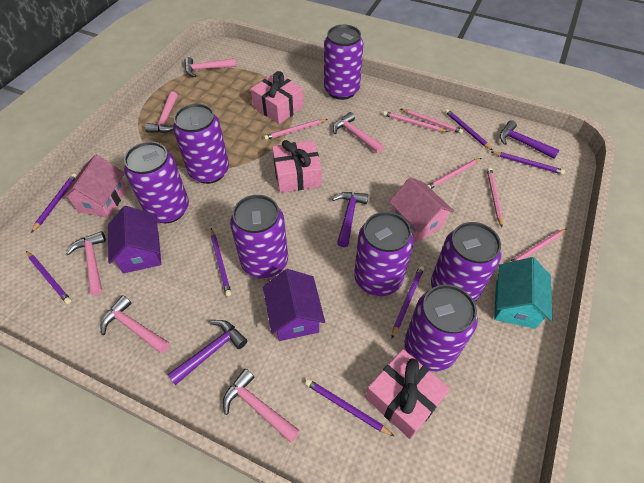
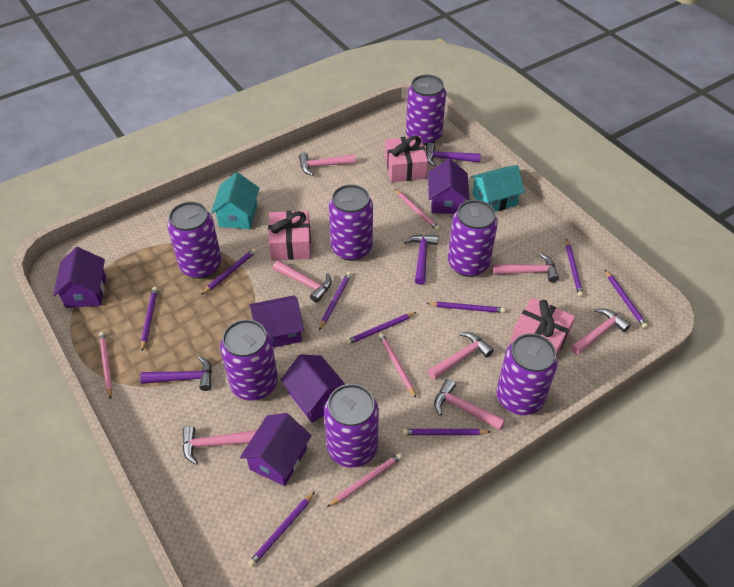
pink hammer: 6 -> 7
pink house: 2 -> 0
pink pencil: 6 -> 4
purple house: 2 -> 5
purple pencil: 7 -> 9
turquoise house: 1 -> 2

